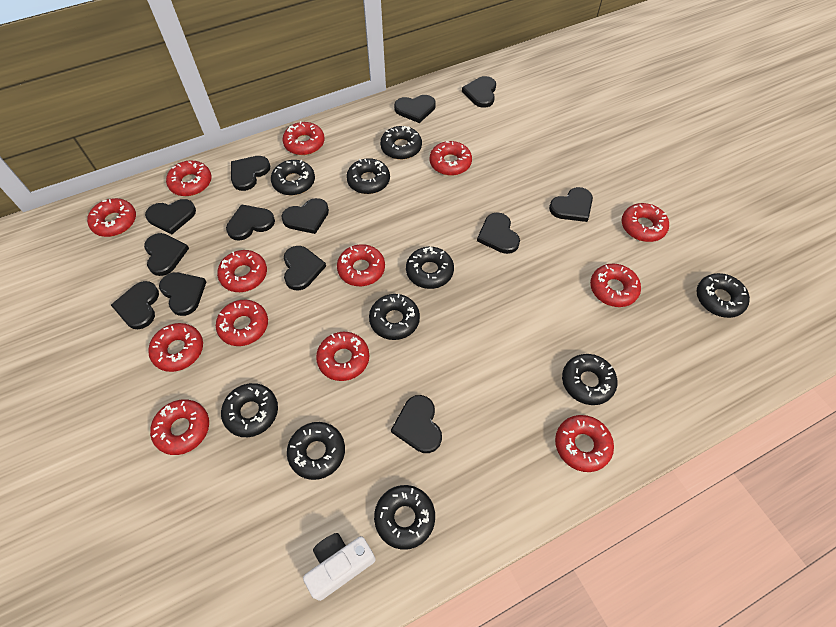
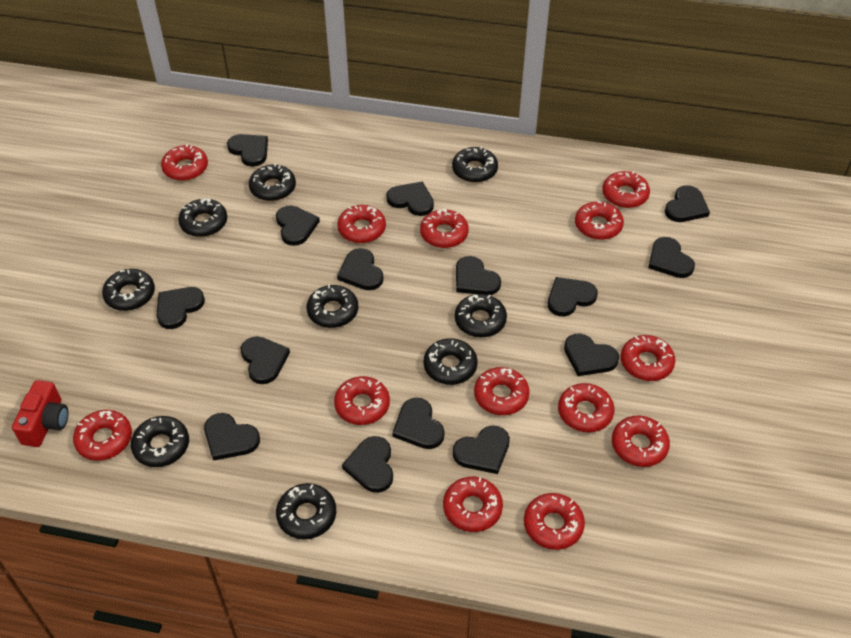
black donut: 10 -> 9
black heart: 13 -> 15
red camera: 0 -> 1
white camera: 1 -> 0

